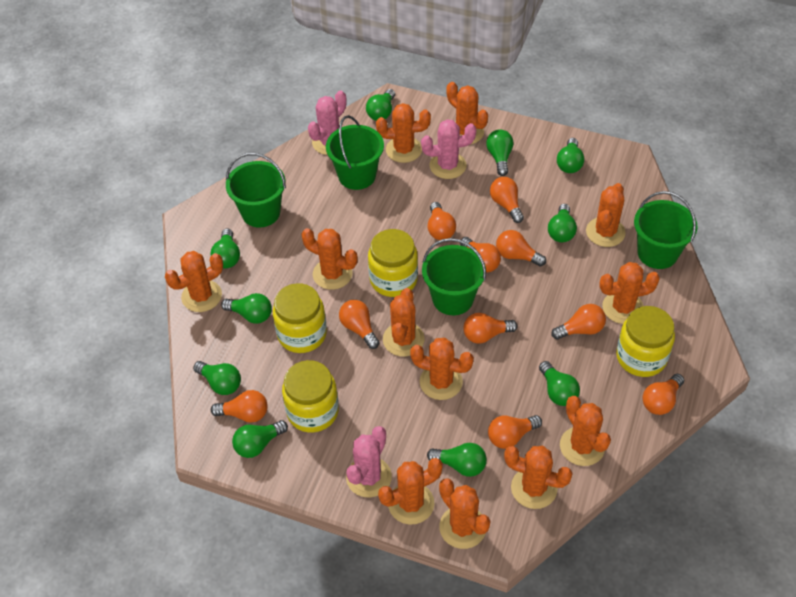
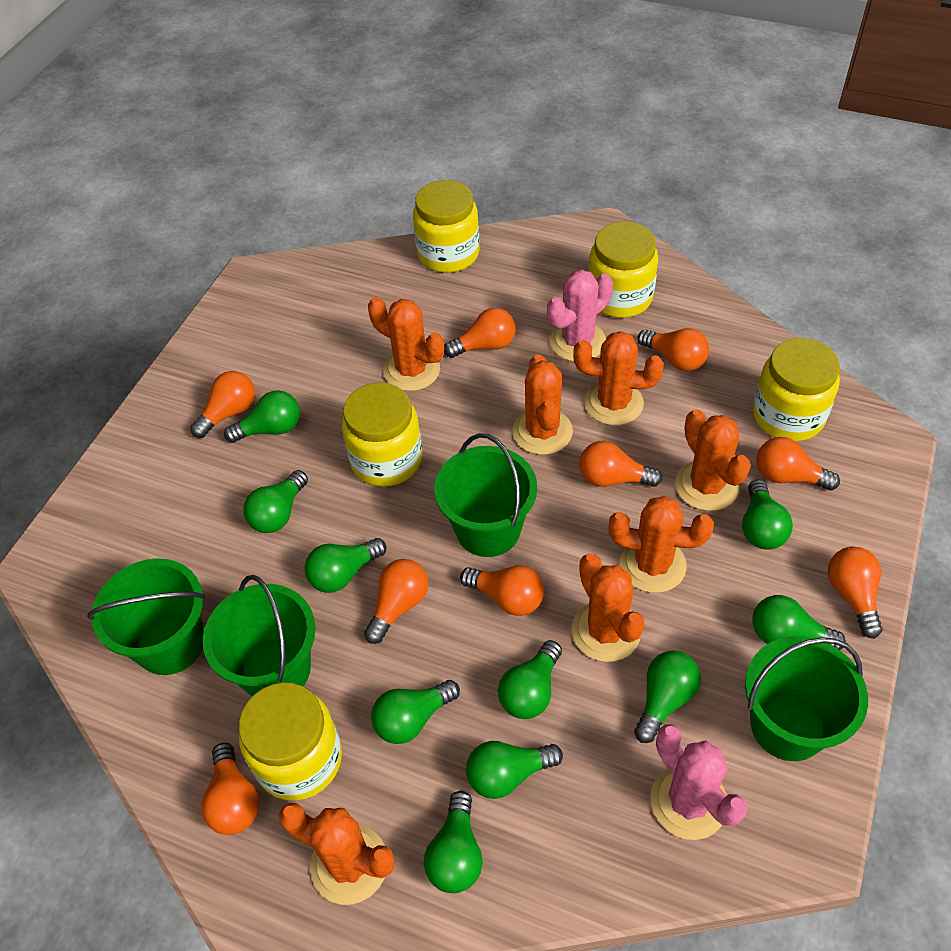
orange cactus: 12 -> 7
orange light bulb: 10 -> 9
pink cactus: 3 -> 2
yellow jar: 4 -> 5

